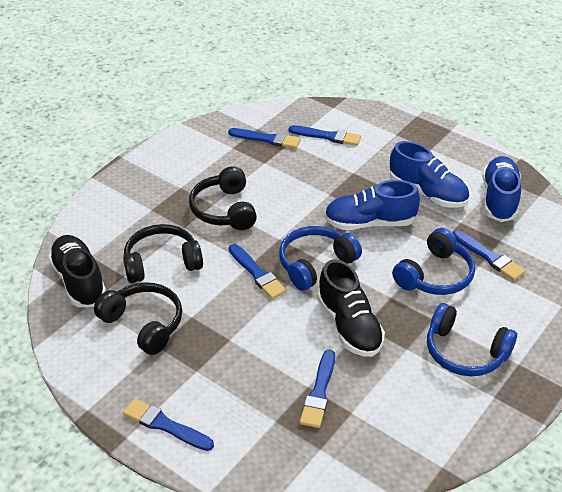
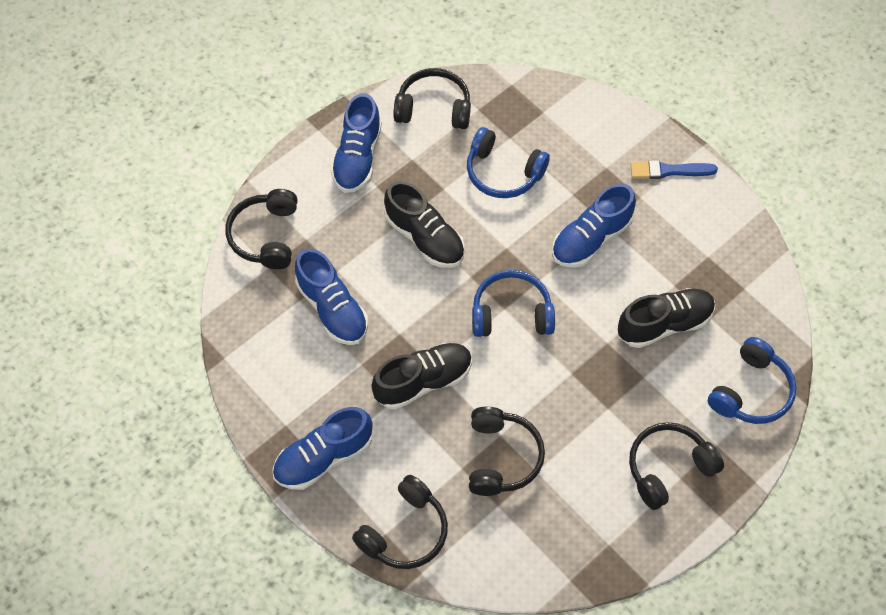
black headphones: 3 -> 5
black shoe: 2 -> 3
blue brush: 6 -> 1
blue shoe: 3 -> 4

